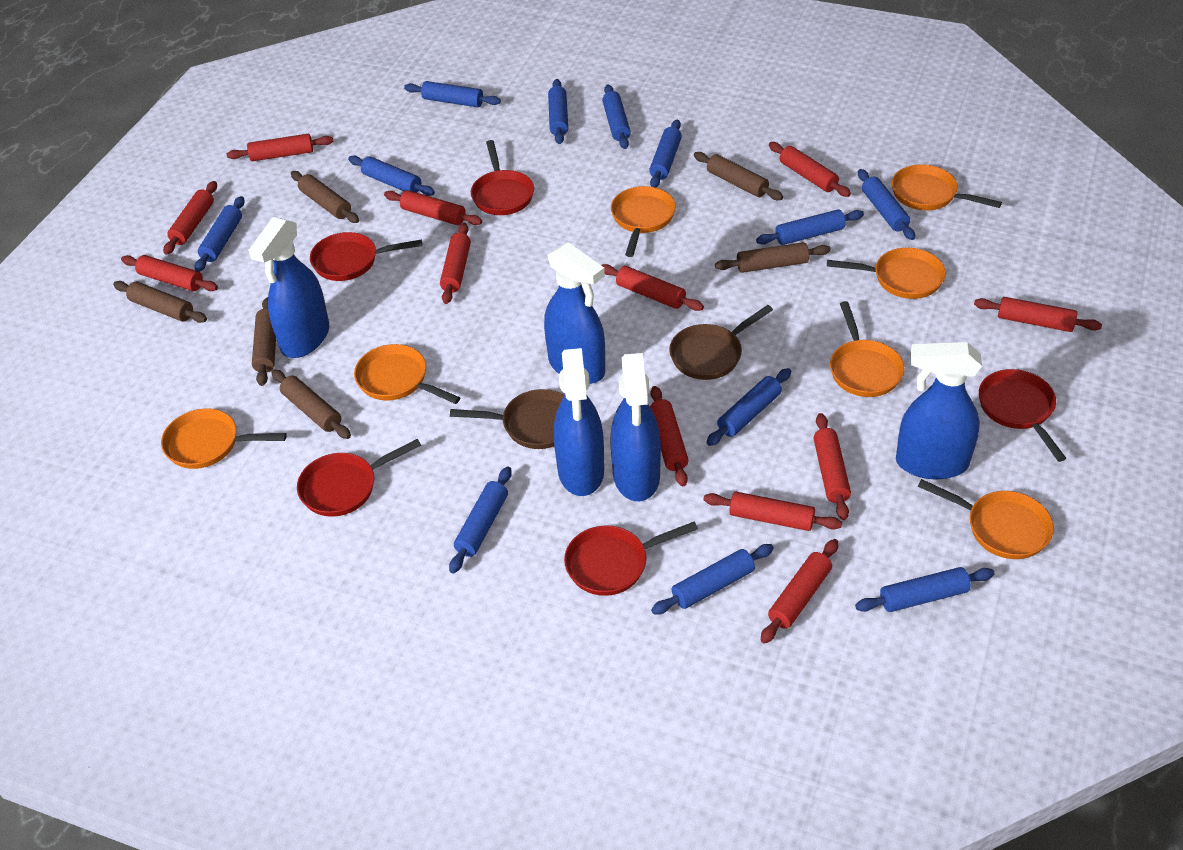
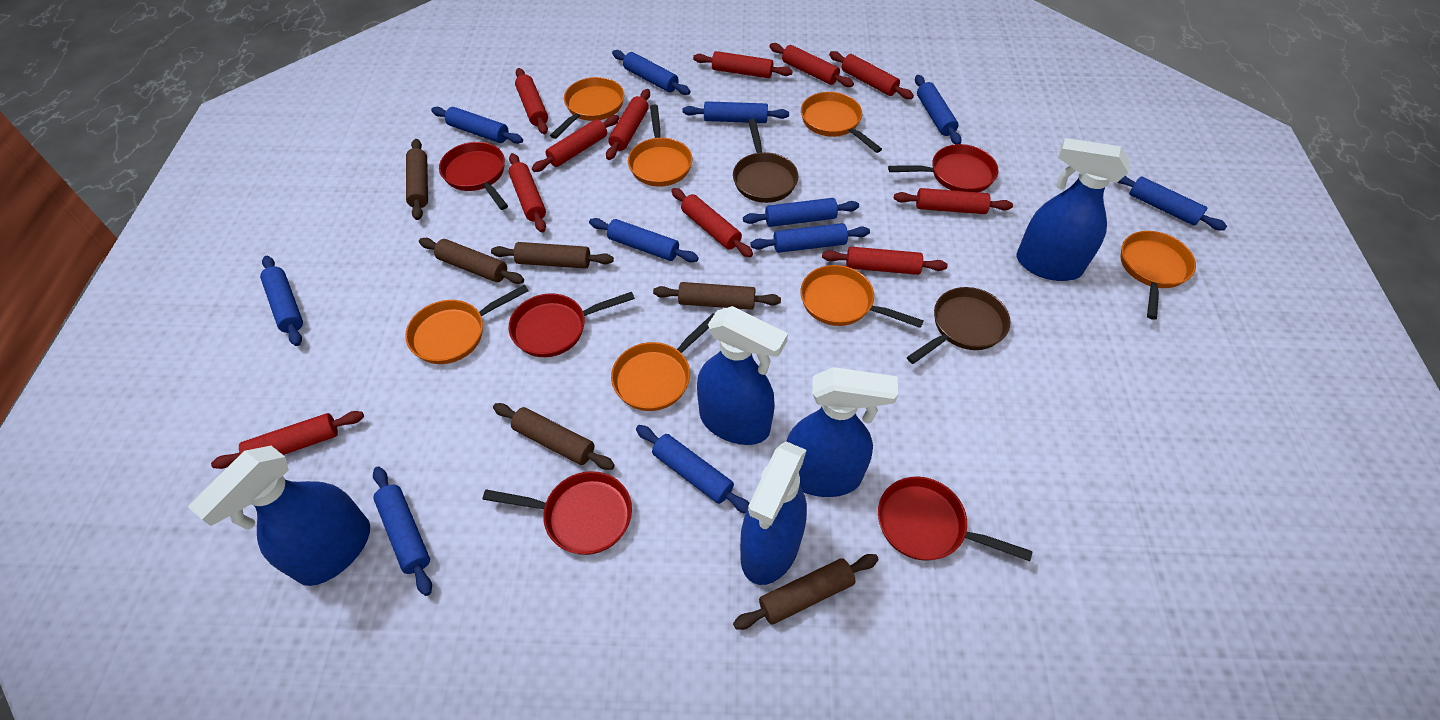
blue rolling pin: 12 -> 11
red rolling pin: 12 -> 11

